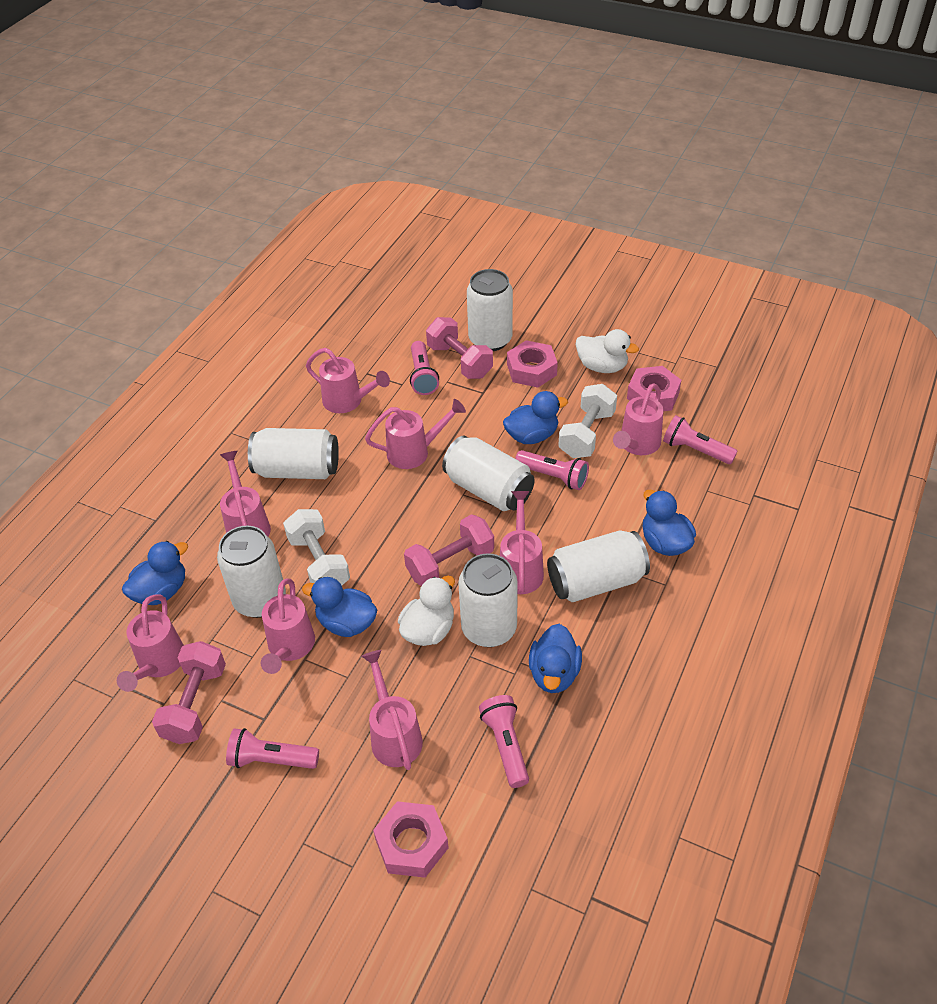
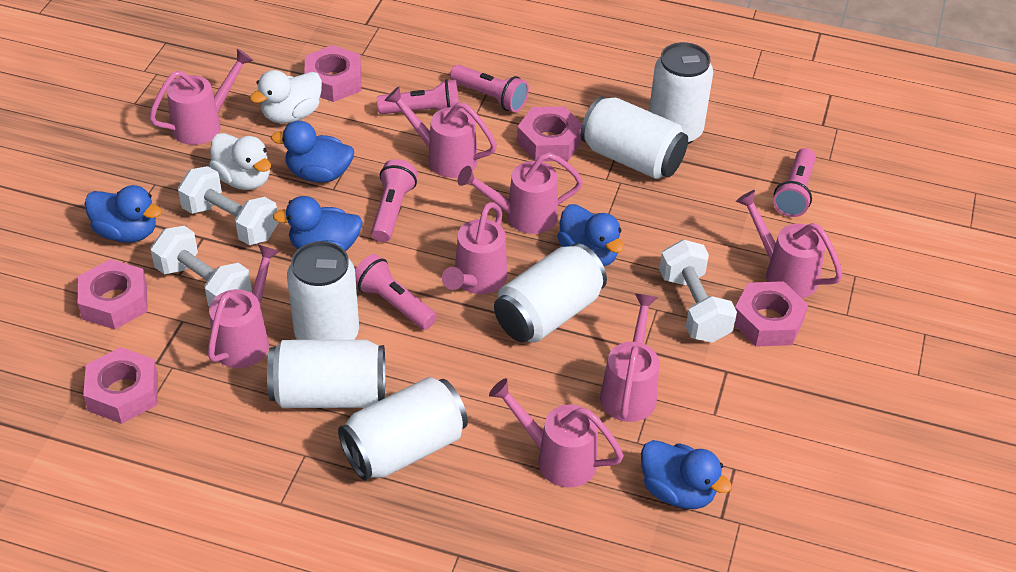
pink dumbbell: 3 -> 0
pink nut: 3 -> 5
white dumbbell: 2 -> 3

